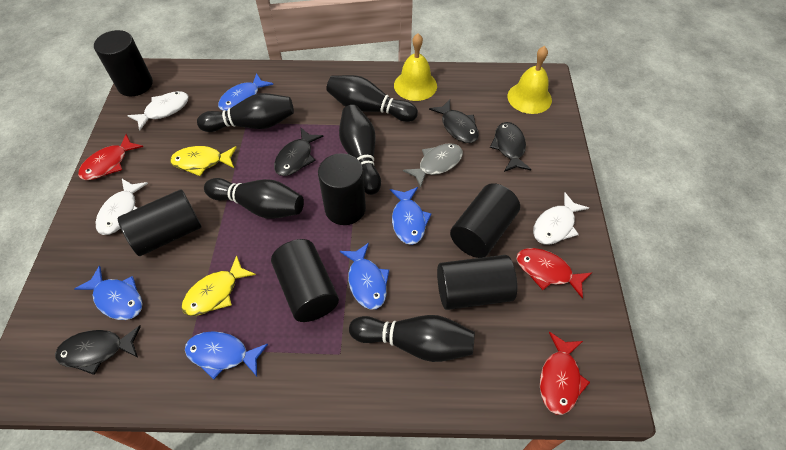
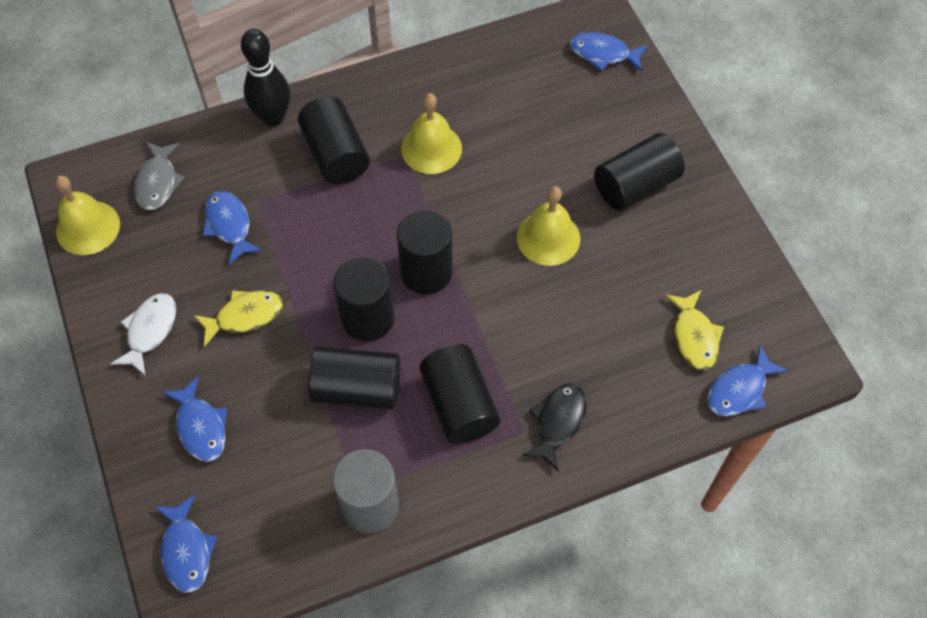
black bowling pin: 5 -> 1
black fish: 4 -> 1
grey cylinder: 0 -> 1
red fish: 3 -> 0
white fish: 3 -> 1
yellow bell: 2 -> 3

